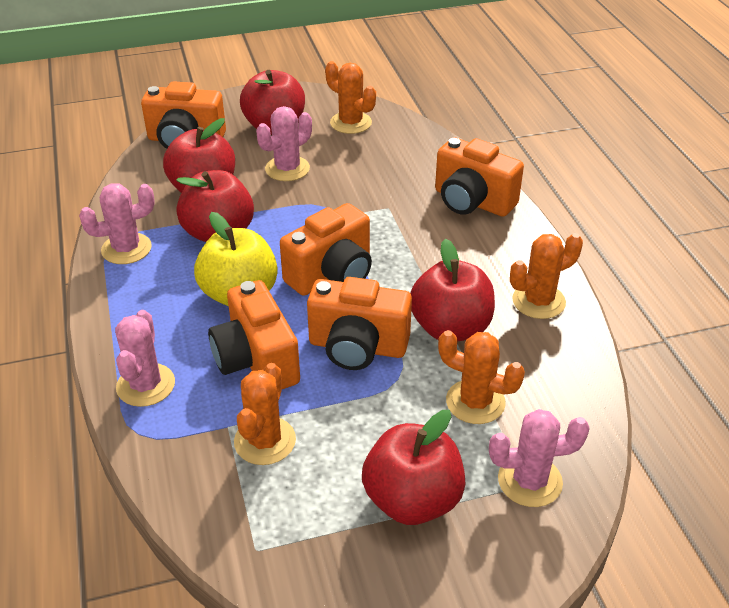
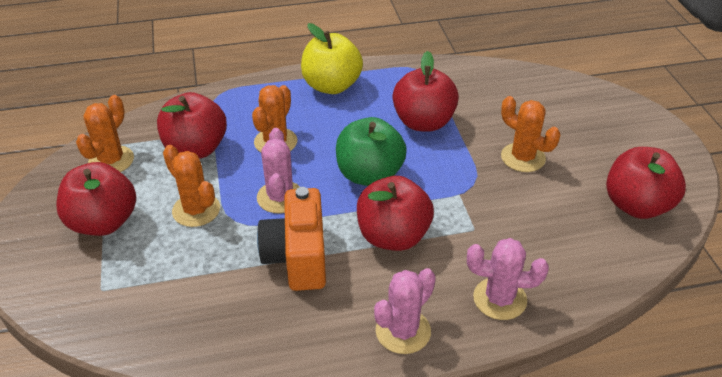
green apple: 0 -> 1
orange camera: 5 -> 1
pink cactus: 4 -> 3

